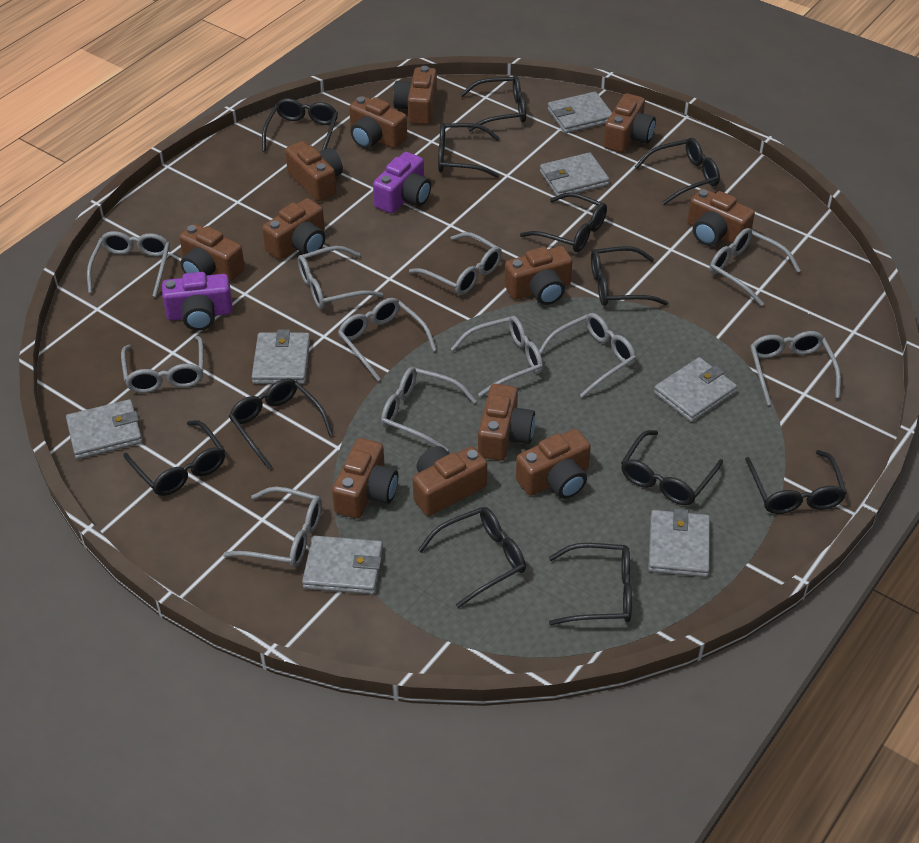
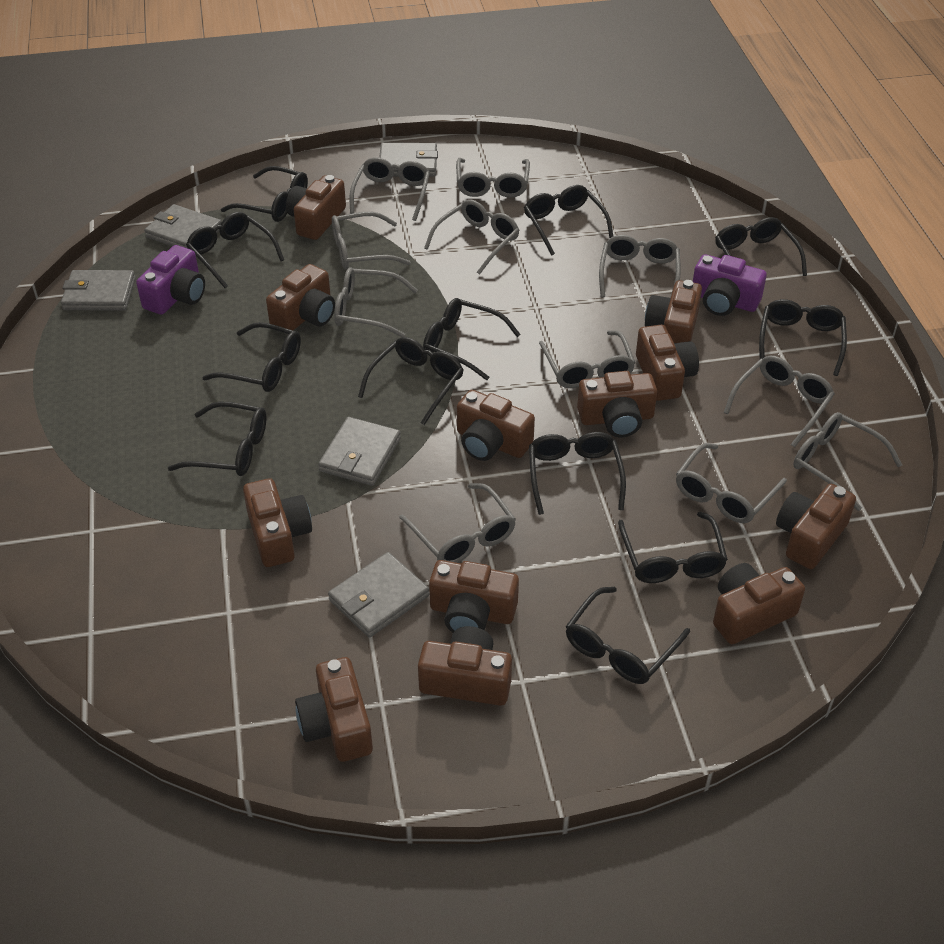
grey wallet: 7 -> 5

